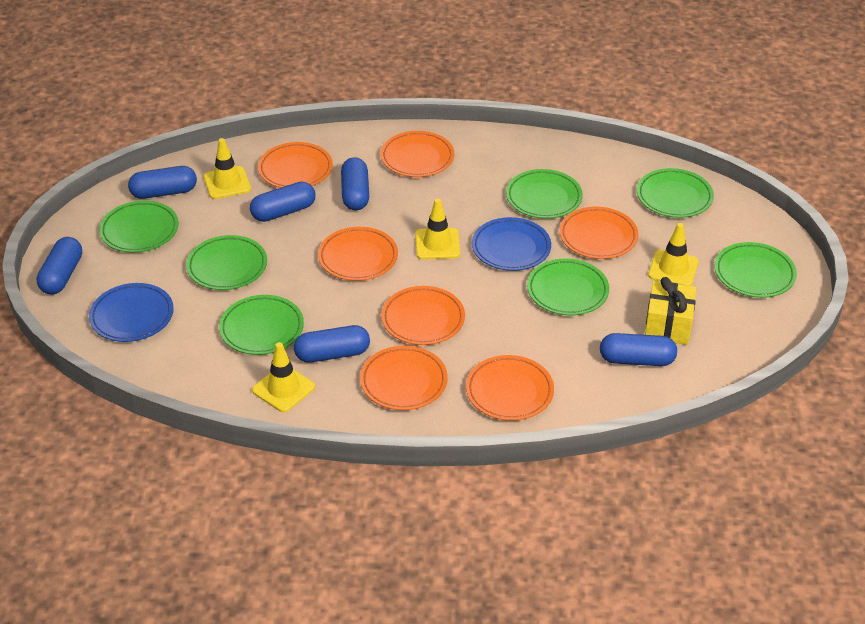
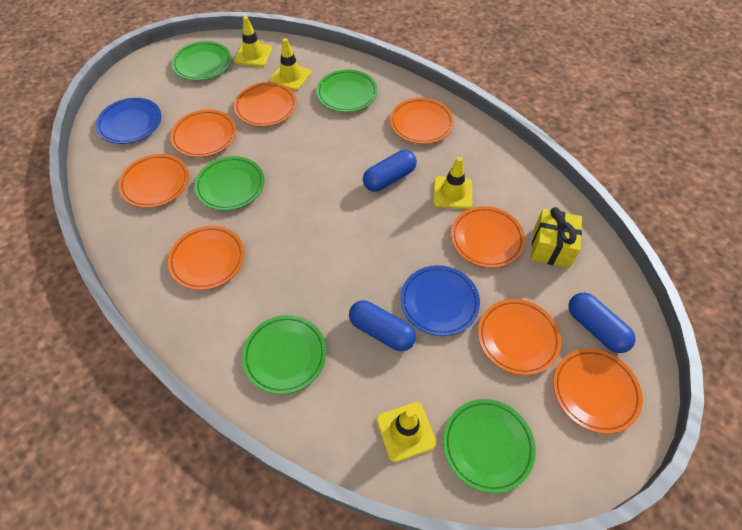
blue capsule: 6 -> 3
green plate: 7 -> 5
orange plate: 7 -> 8

